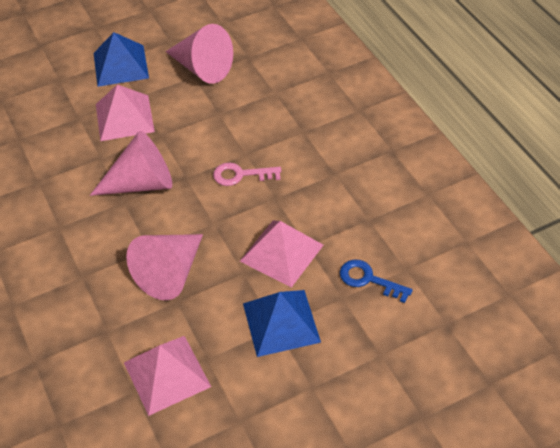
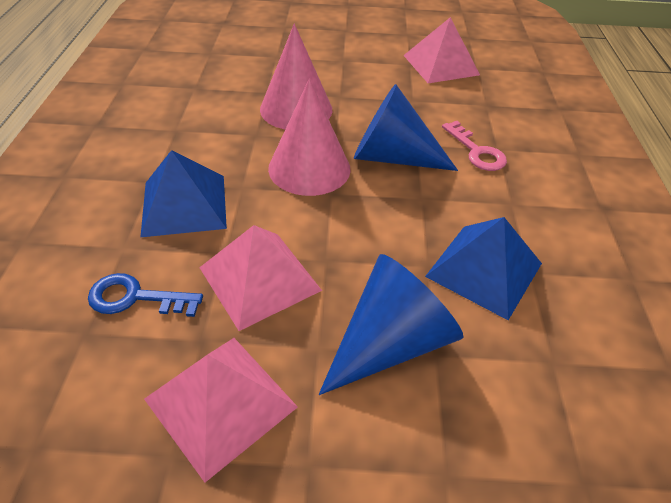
blue cone: 0 -> 2
pink cone: 3 -> 2

